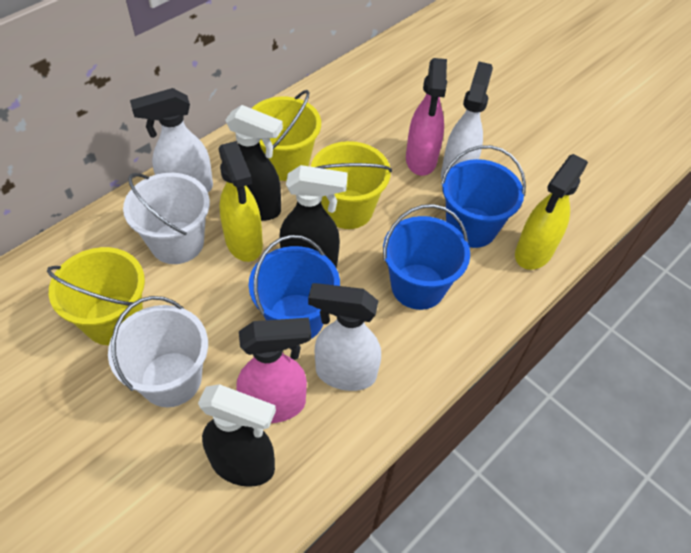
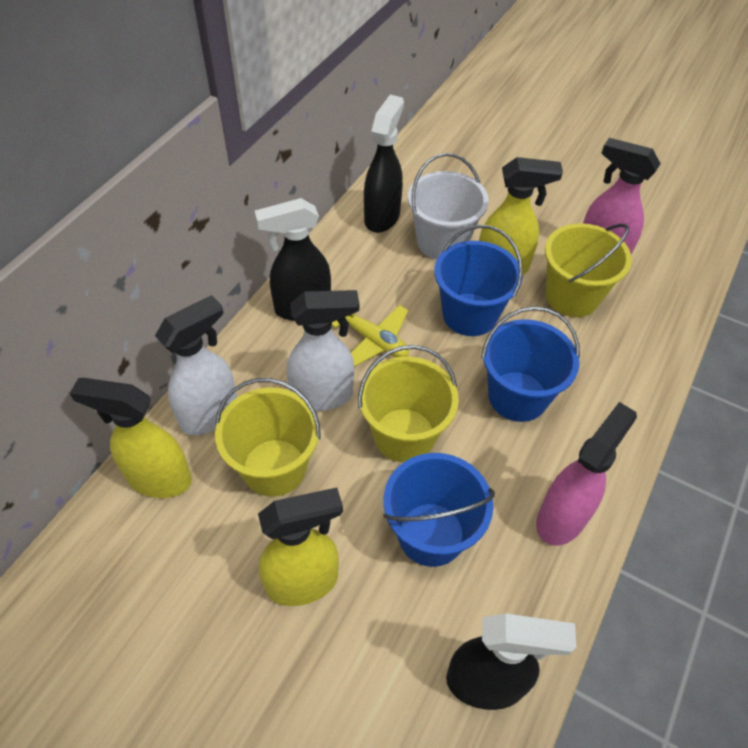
white bucket: 2 -> 1
white spray bottle: 3 -> 2
yellow plane: 0 -> 1
yellow spray bottle: 2 -> 3

